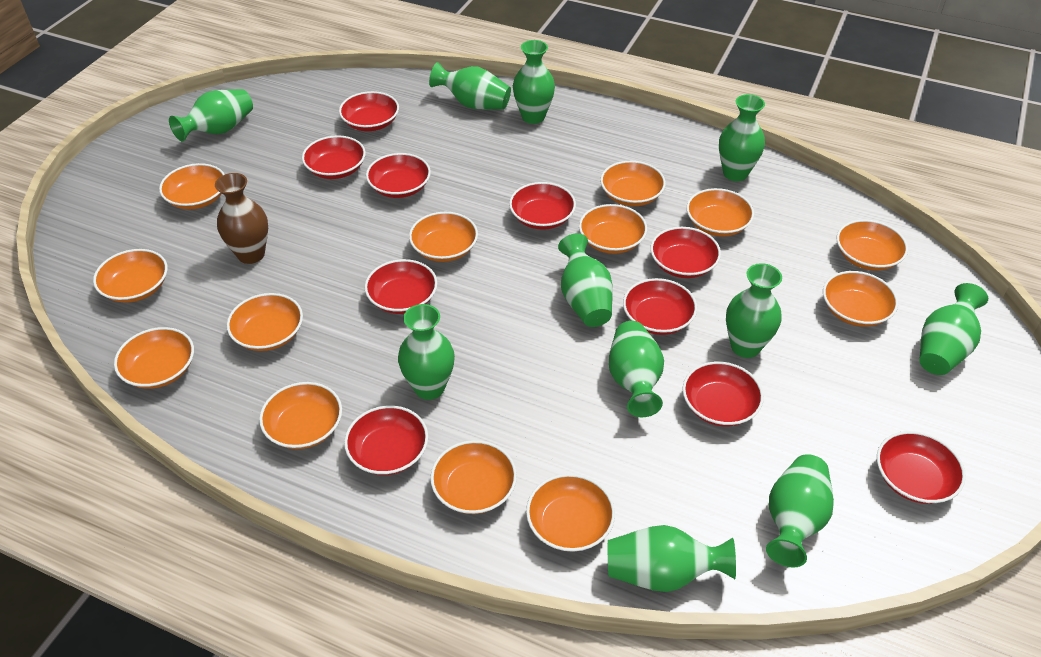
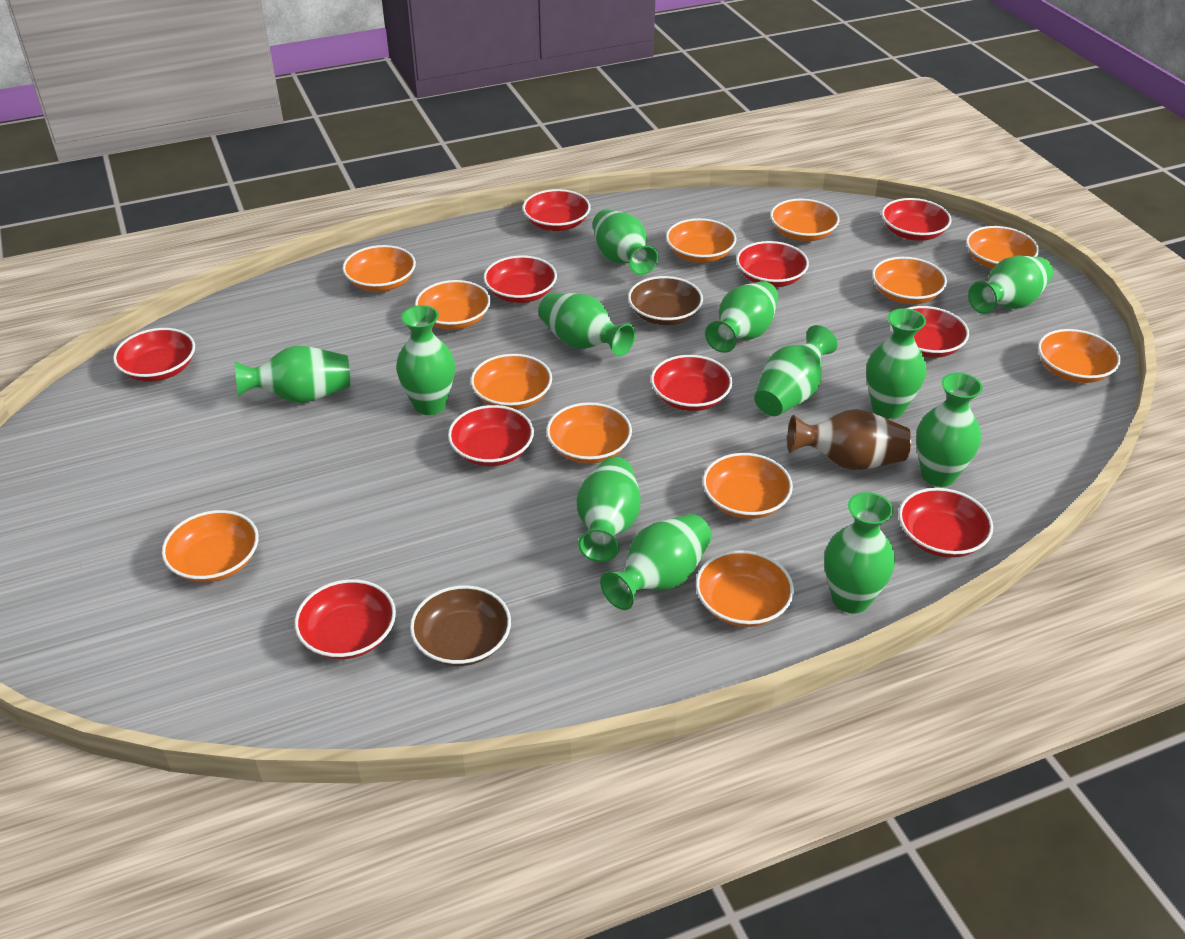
brown bowl: 0 -> 2
green vase: 11 -> 12
orange bowl: 13 -> 12

